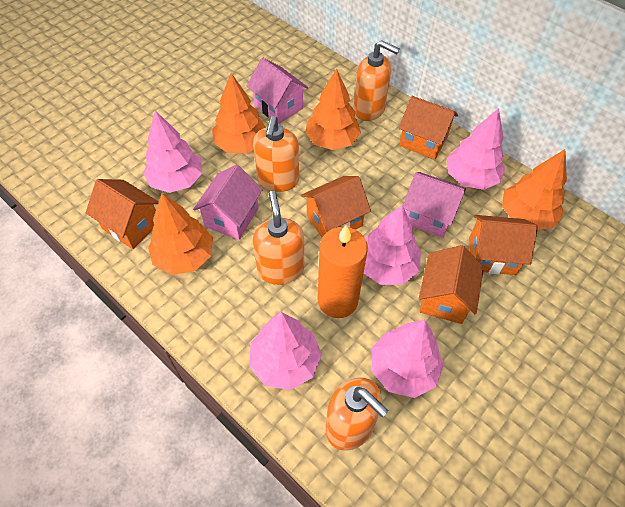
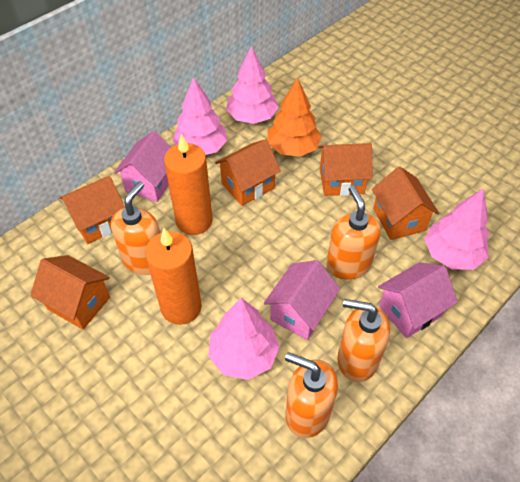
orange candle: 1 -> 2
orange tree: 4 -> 1
pink tree: 5 -> 4

